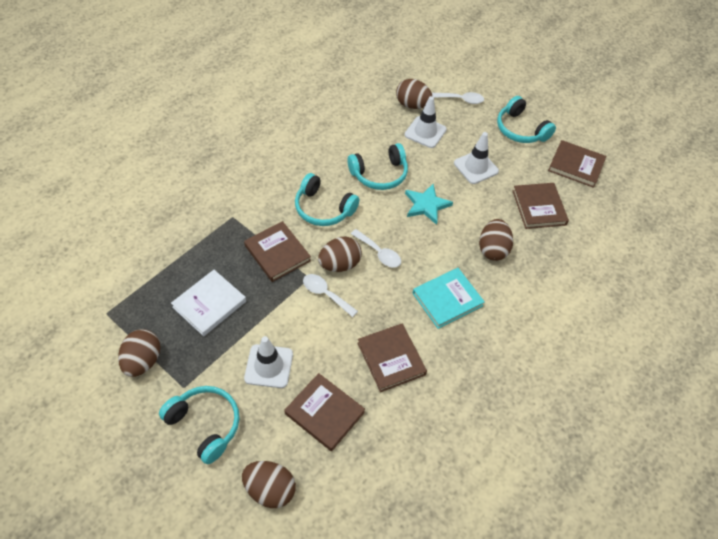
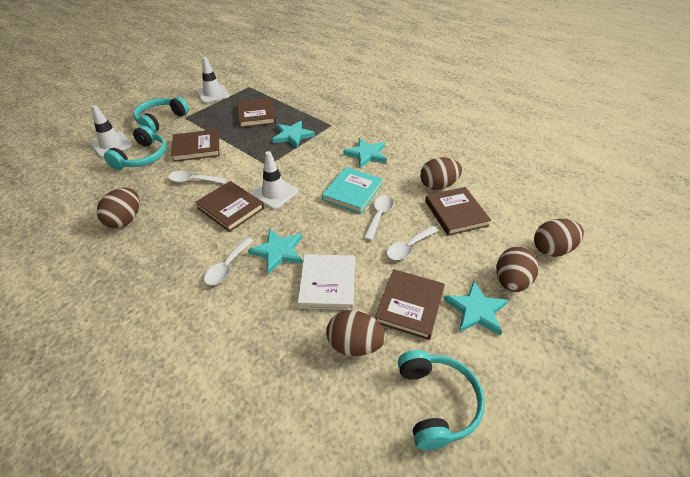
turquoise headphones: 4 -> 3
turquoise star: 1 -> 4
white spoon: 3 -> 4

